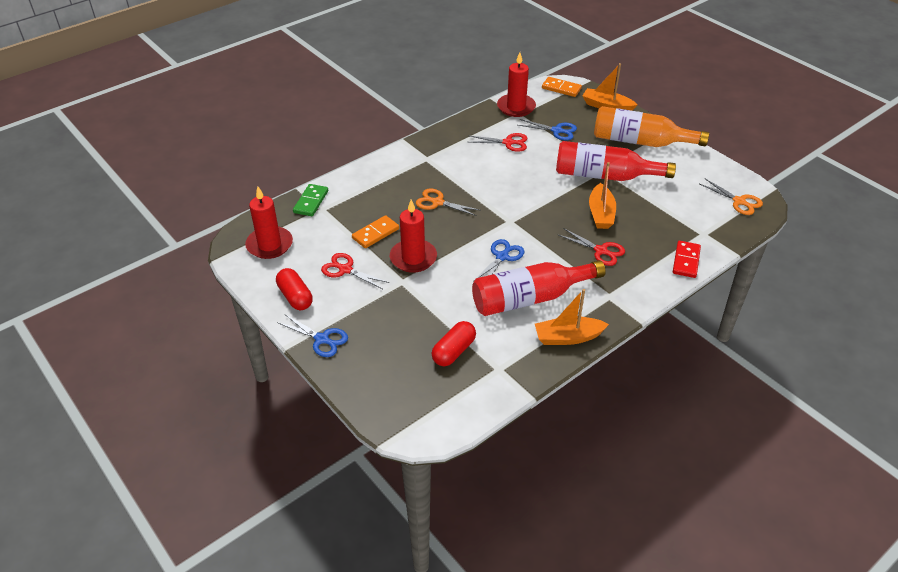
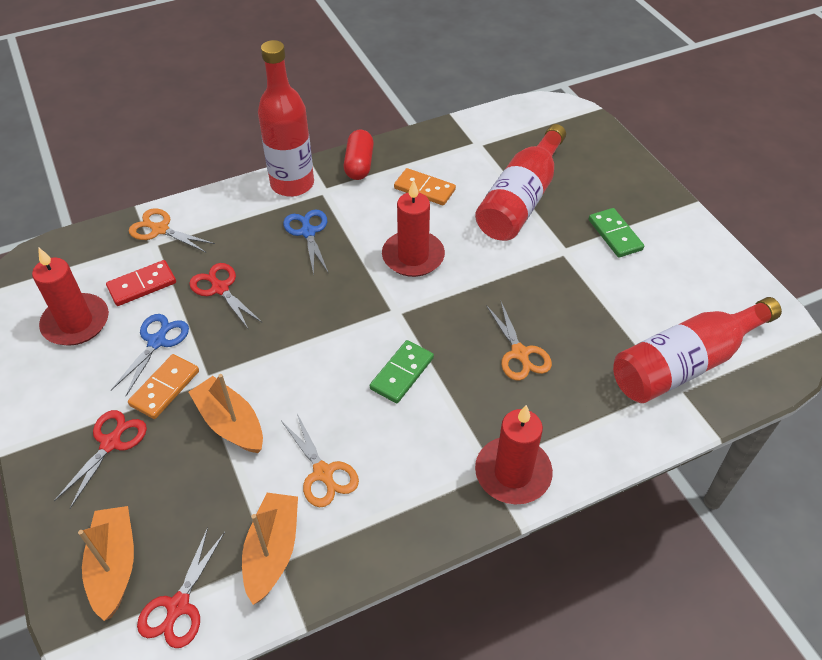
blue scissors: 3 -> 2
green domino: 1 -> 2
orange bottle: 1 -> 0
orange scissors: 2 -> 3
red bottle: 2 -> 3
red capsule: 2 -> 1

